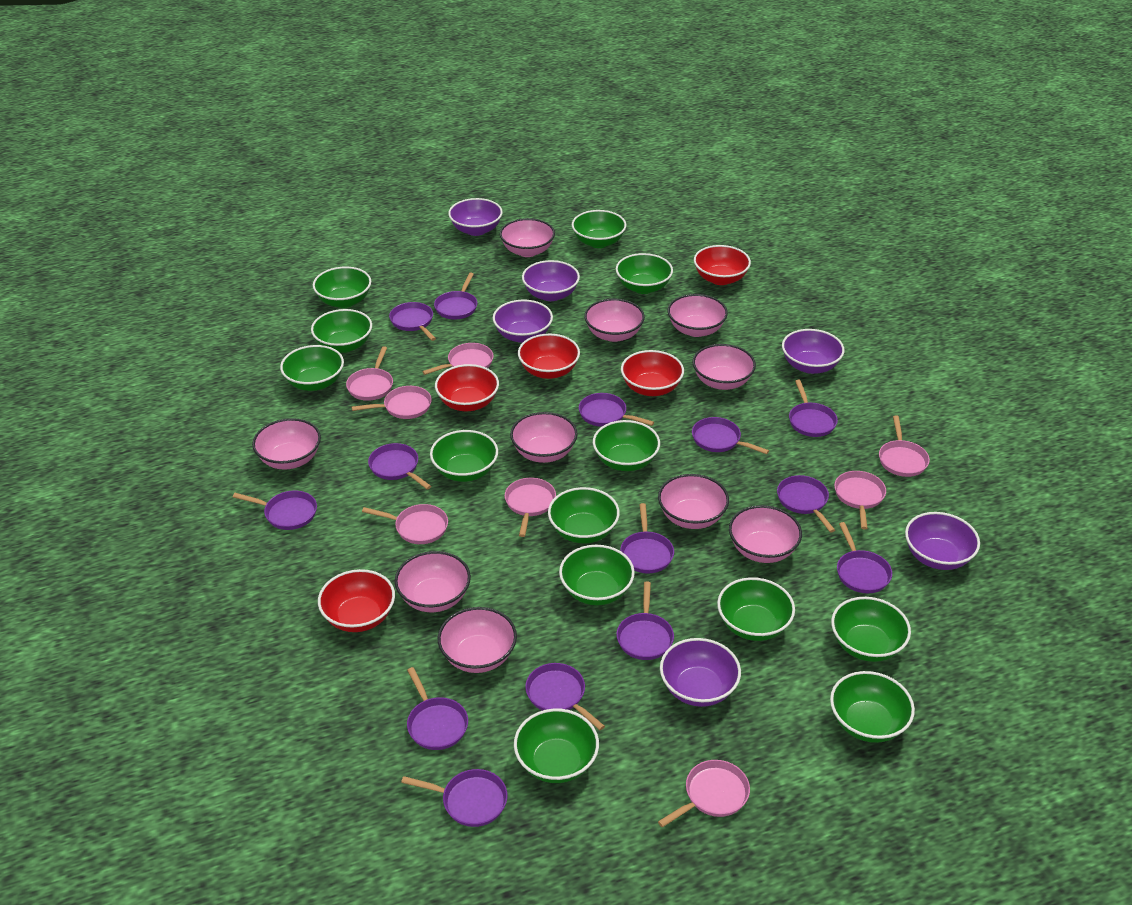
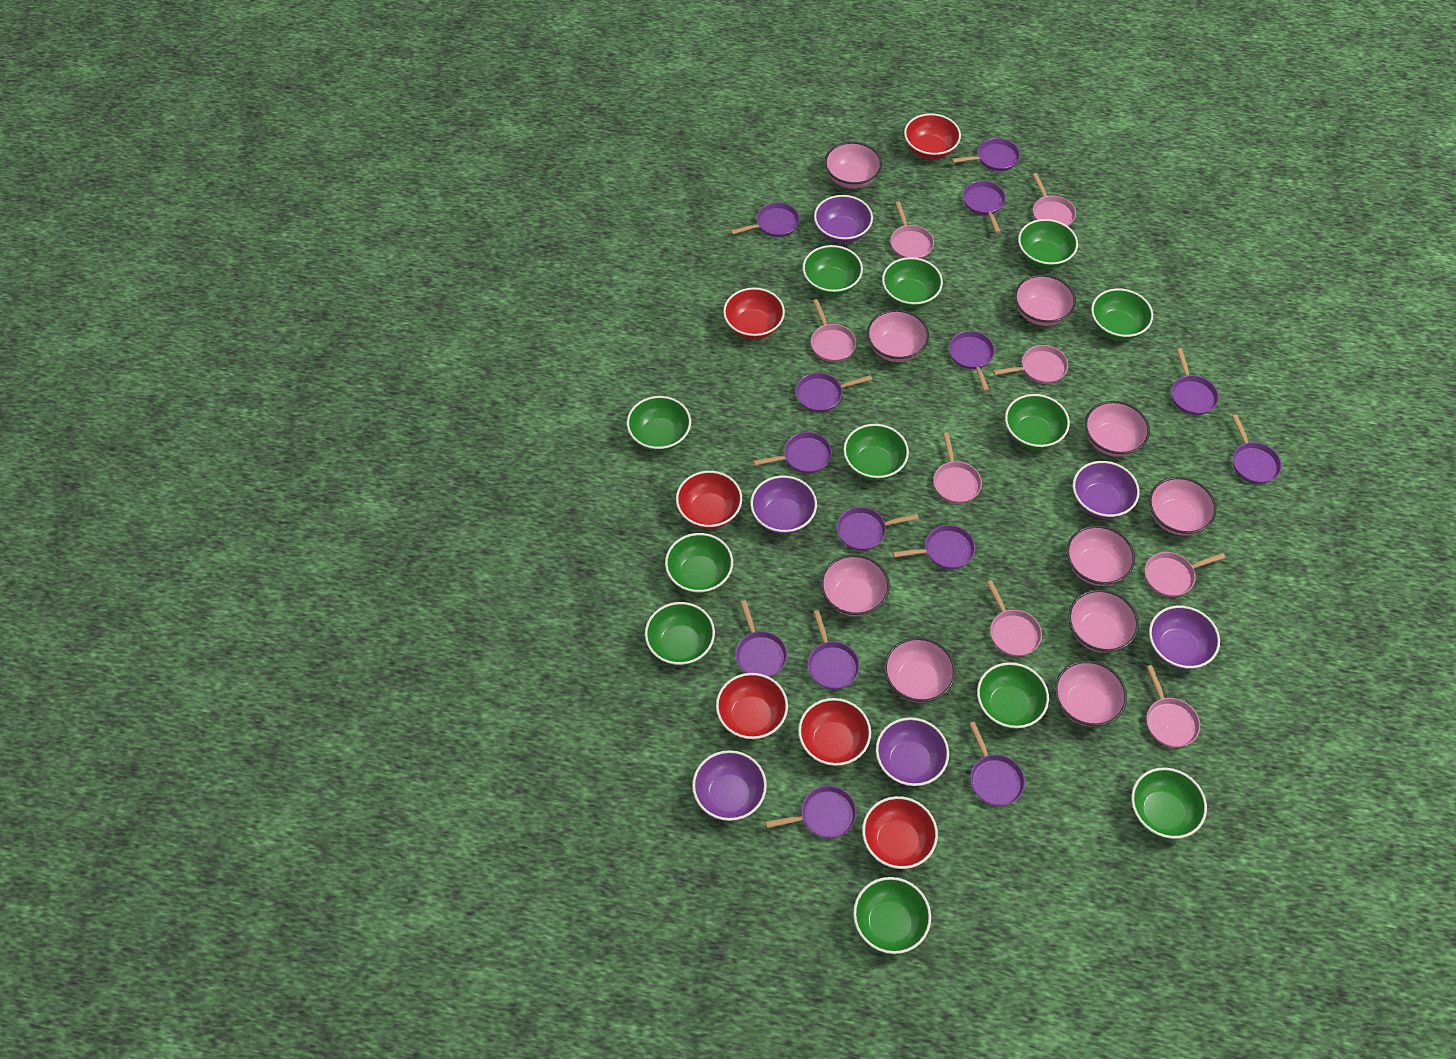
green bowl: 13 -> 12
red bowl: 5 -> 6

